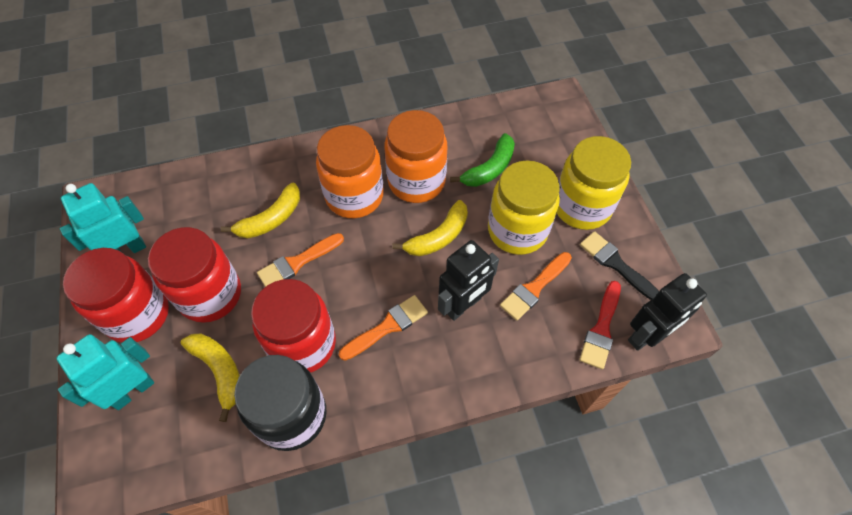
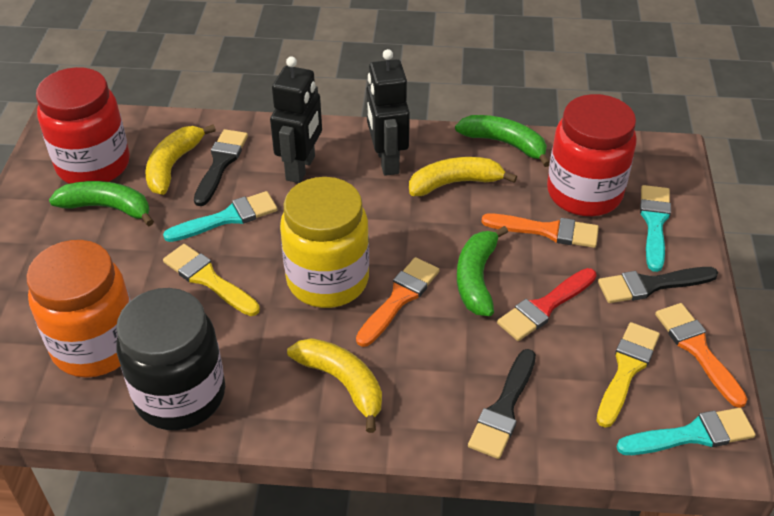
black brush: 1 -> 3
green banana: 1 -> 3
orange jar: 2 -> 1
red jar: 3 -> 2
turquoise brush: 0 -> 3
turquoise robot: 2 -> 0
yellow brush: 0 -> 2
yellow jar: 2 -> 1

